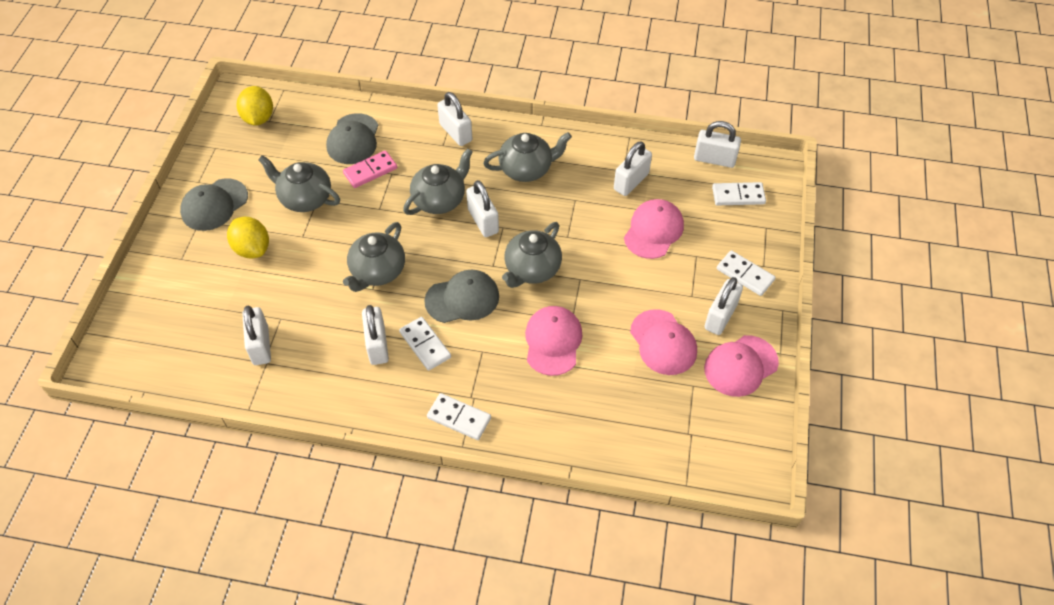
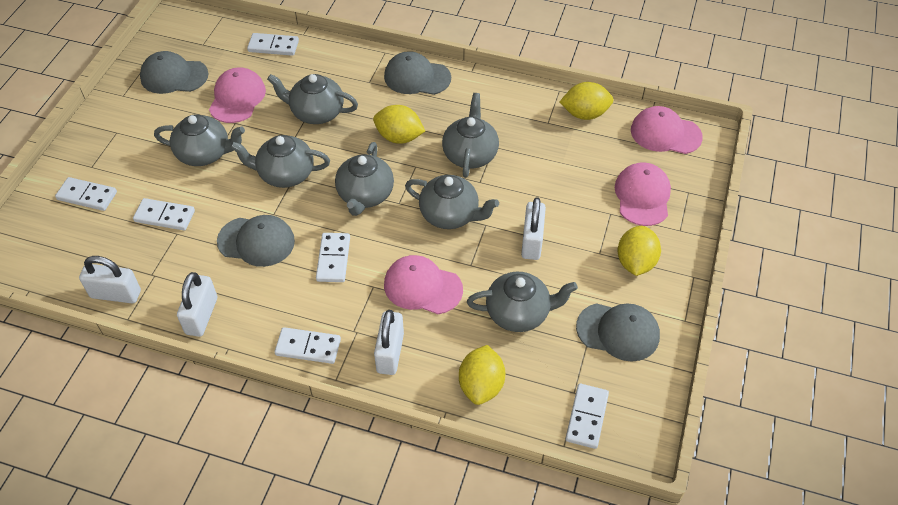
grey cap: 3 -> 4
grey teapot: 5 -> 7
pink domino: 1 -> 0
white domino: 4 -> 6
white padlock: 7 -> 4
yellow lemon: 2 -> 4

